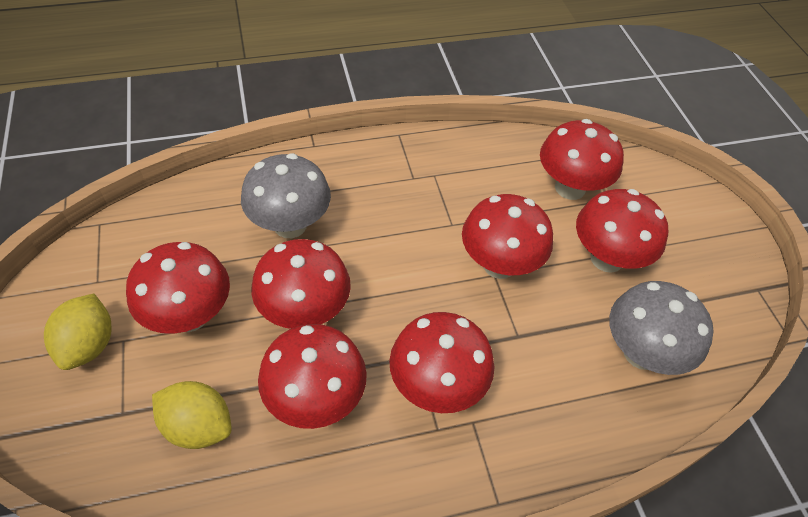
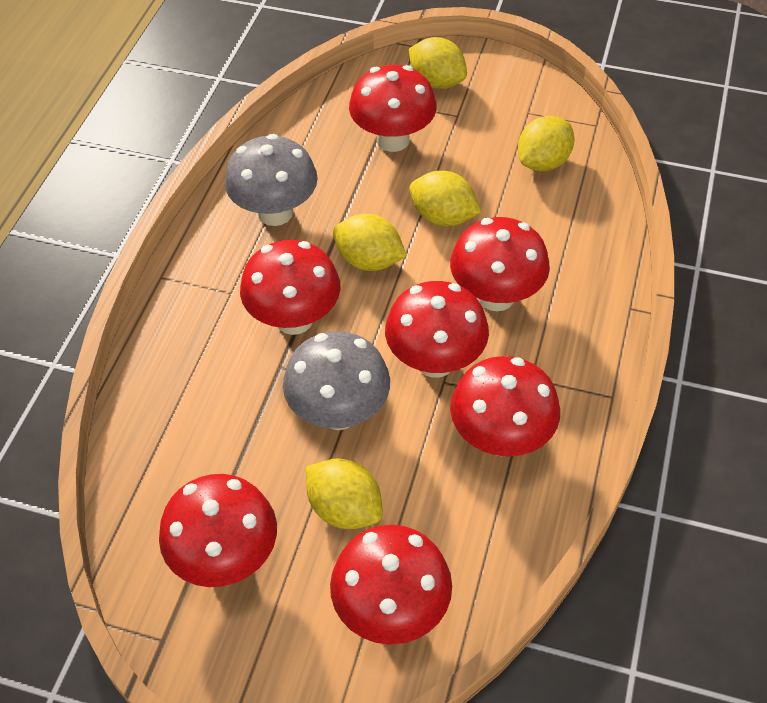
yellow lemon: 2 -> 5

